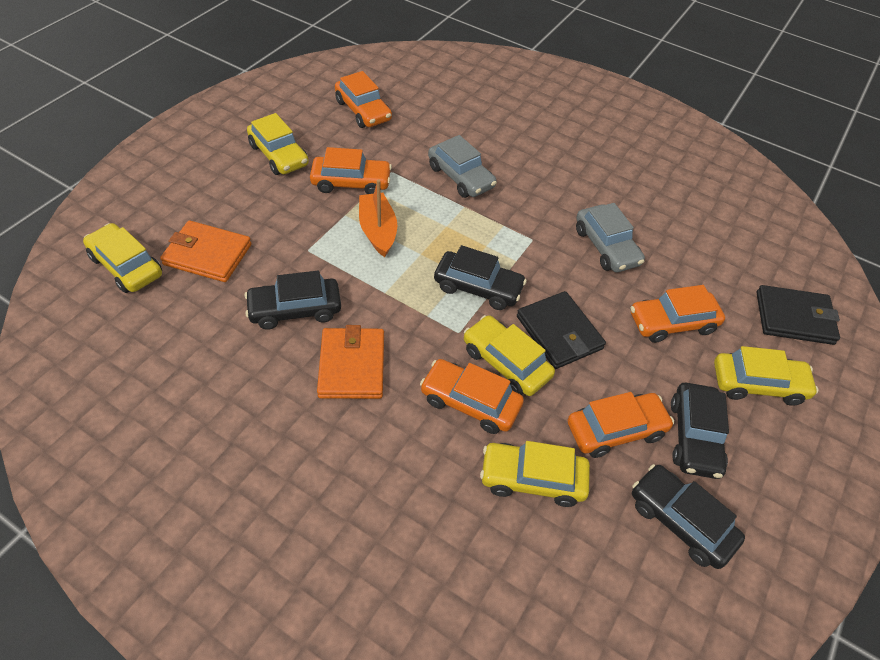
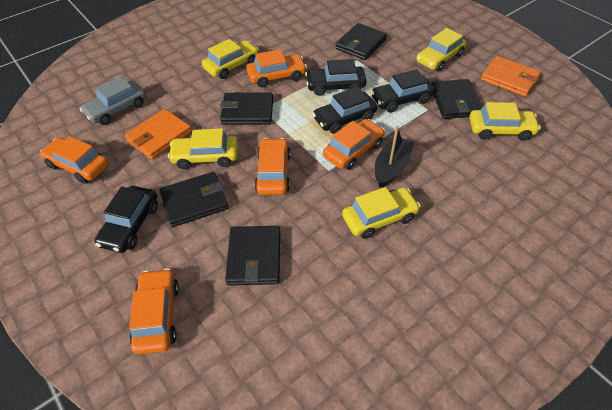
black boat: 0 -> 1
black wallet: 2 -> 5
grey car: 2 -> 1
orange boat: 1 -> 0

